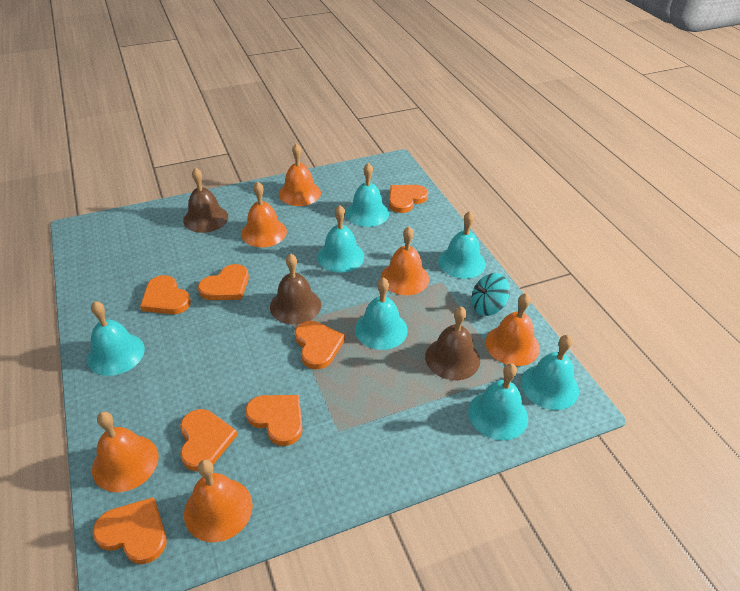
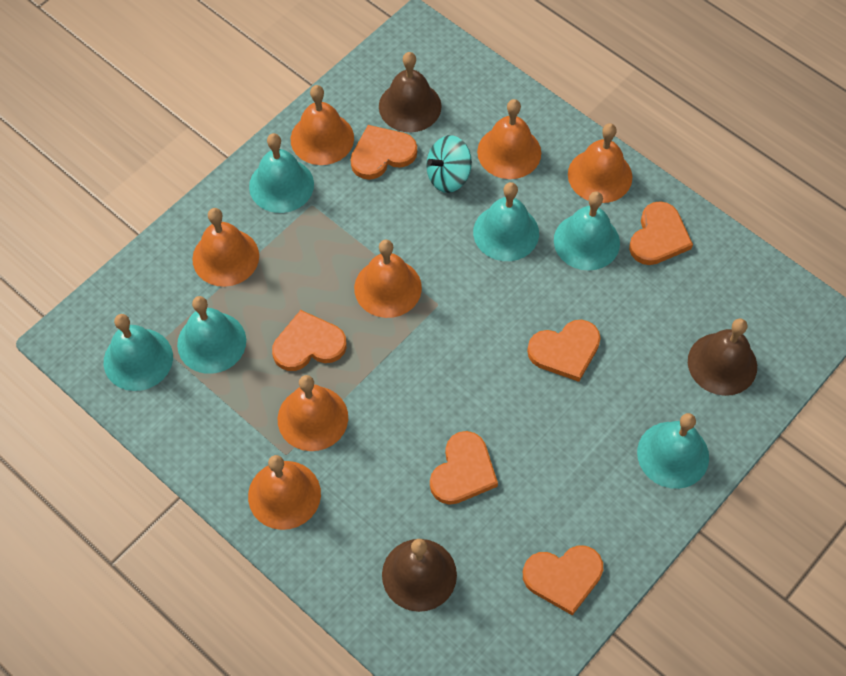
orange bell: 6 -> 7
orange heart: 7 -> 6
turquoise bell: 7 -> 6

